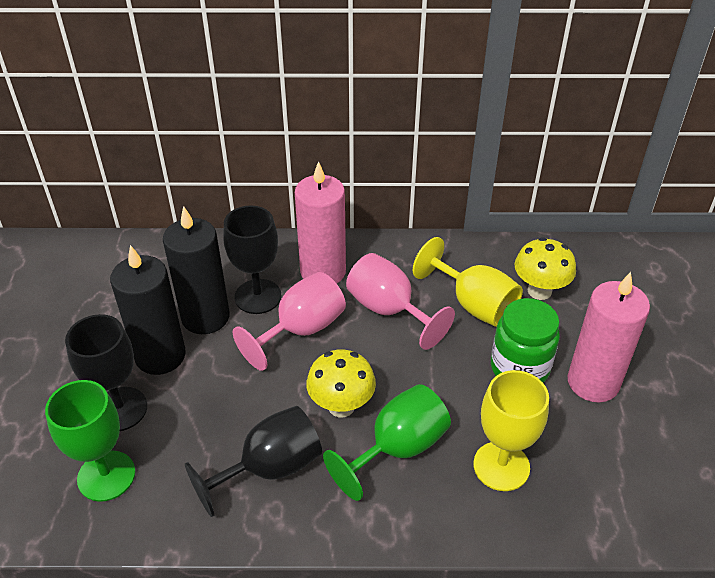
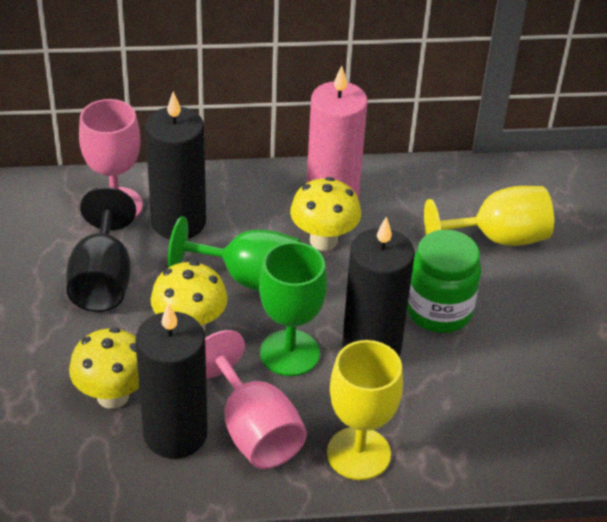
black candle: 2 -> 3
black goblet: 3 -> 1
pink candle: 2 -> 1
yellow mushroom: 2 -> 3

